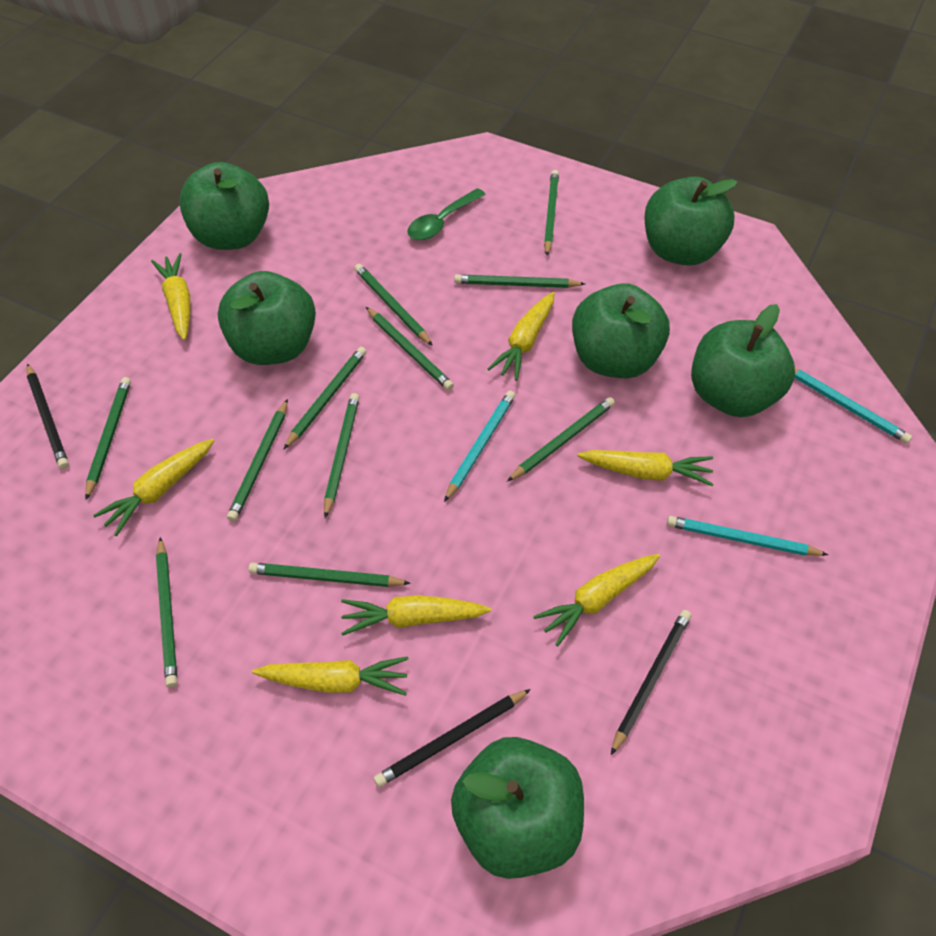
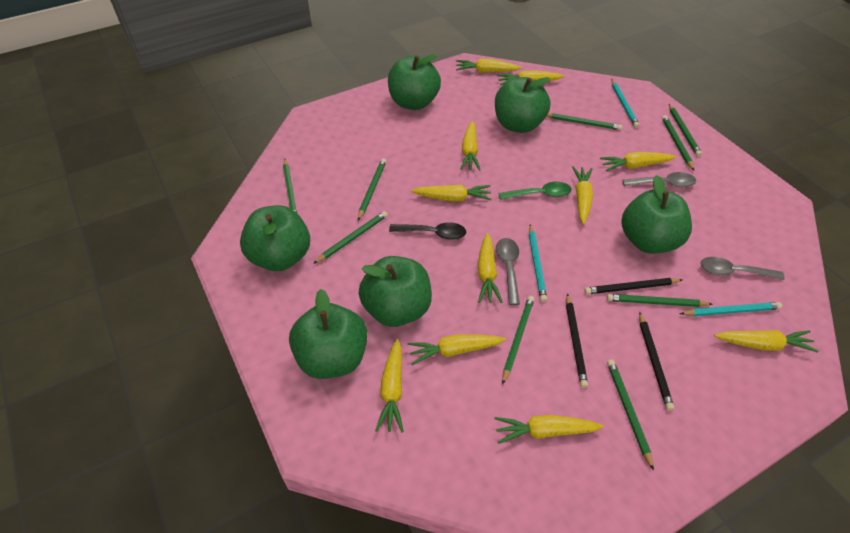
black spoon: 0 -> 1
green pencil: 11 -> 9
grey spoon: 0 -> 3
yellow carrot: 7 -> 11

